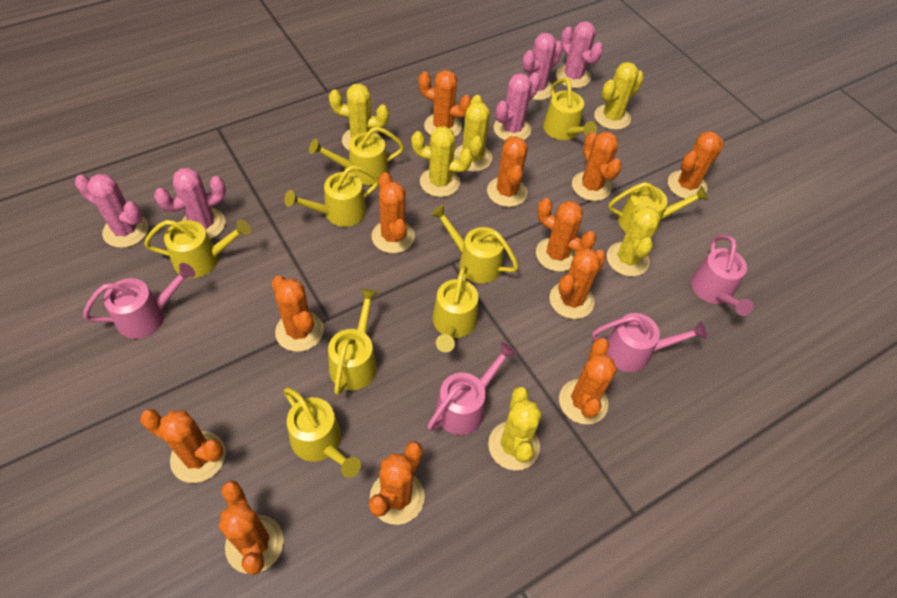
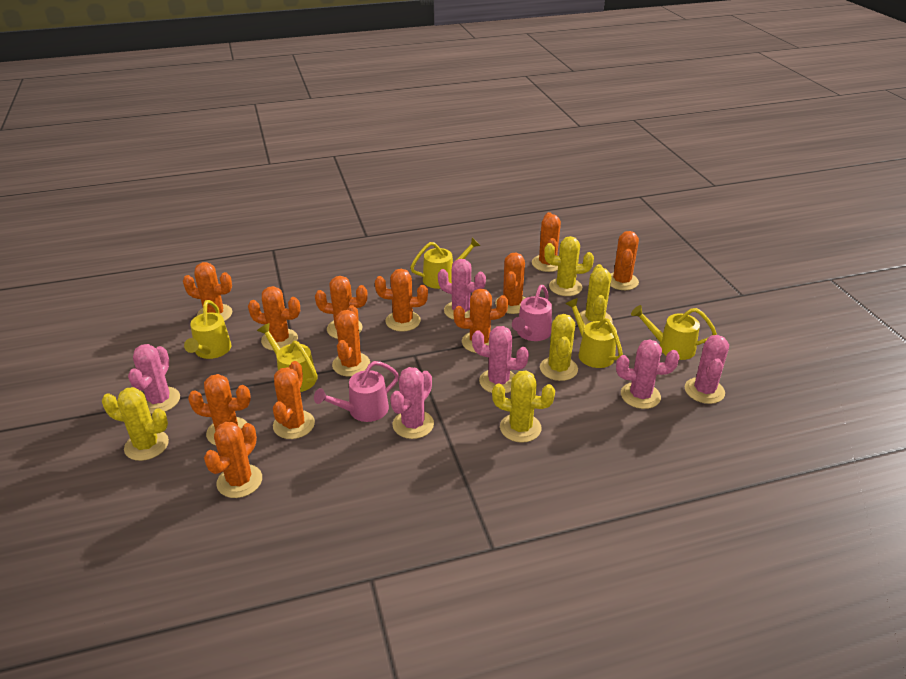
pink cactus: 5 -> 6
pink watering can: 4 -> 2
yellow cactus: 6 -> 5
yellow watering can: 9 -> 5

